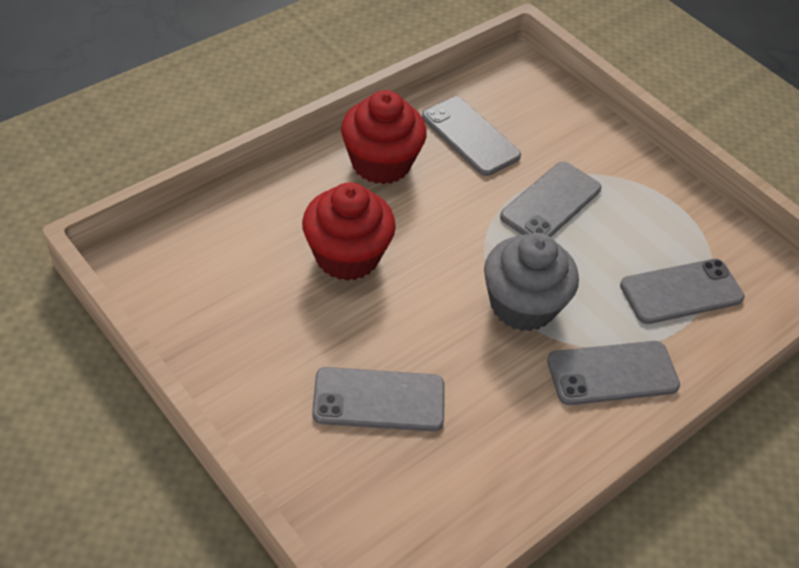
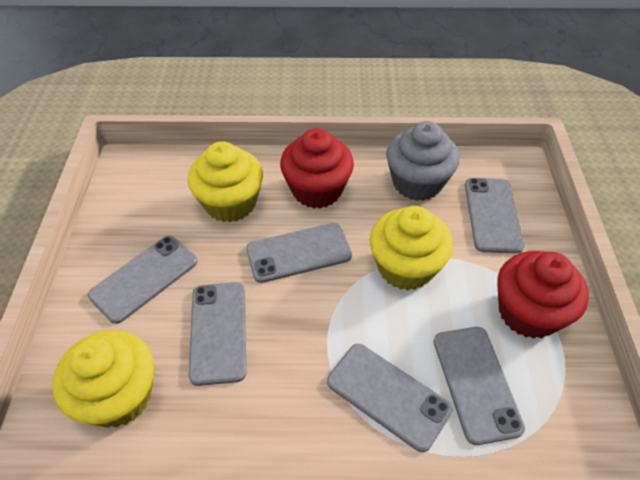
grey phone: 5 -> 6
yellow cupcake: 0 -> 3

